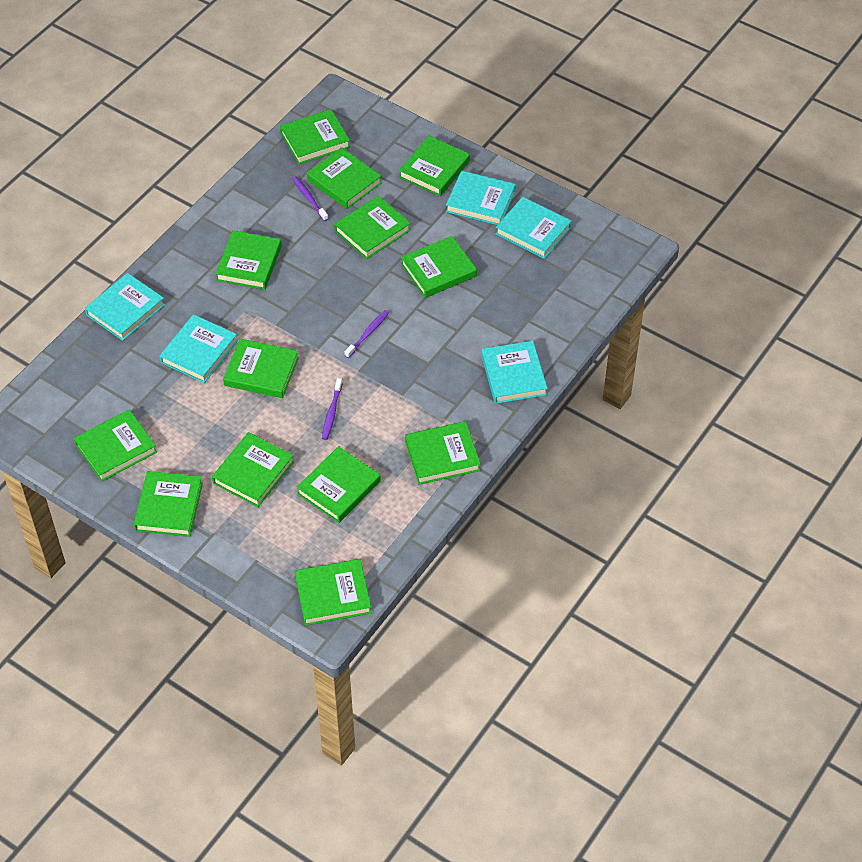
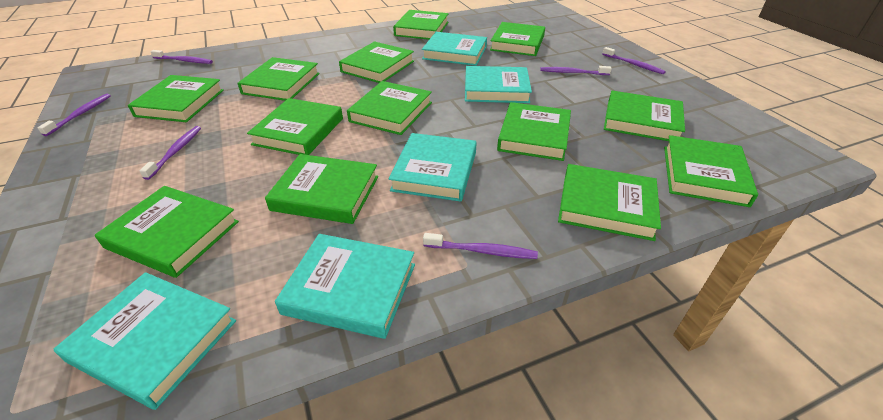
purple toothbrush: 3 -> 6

